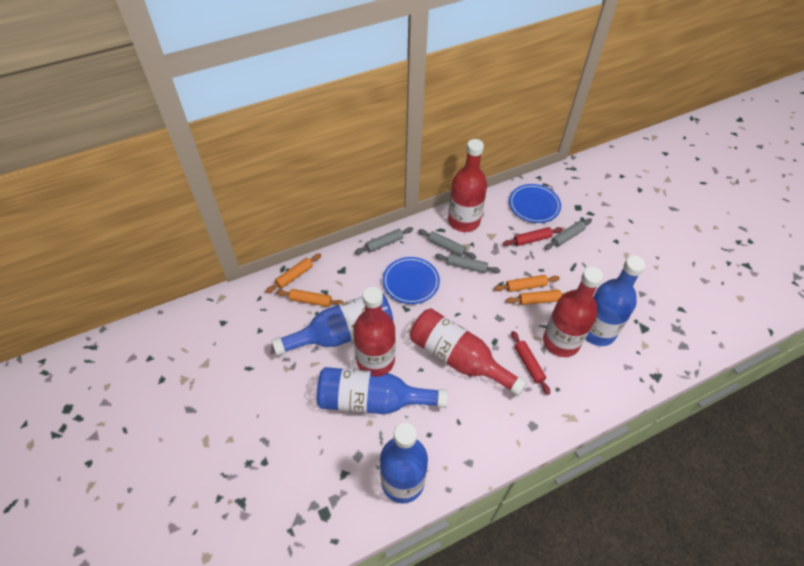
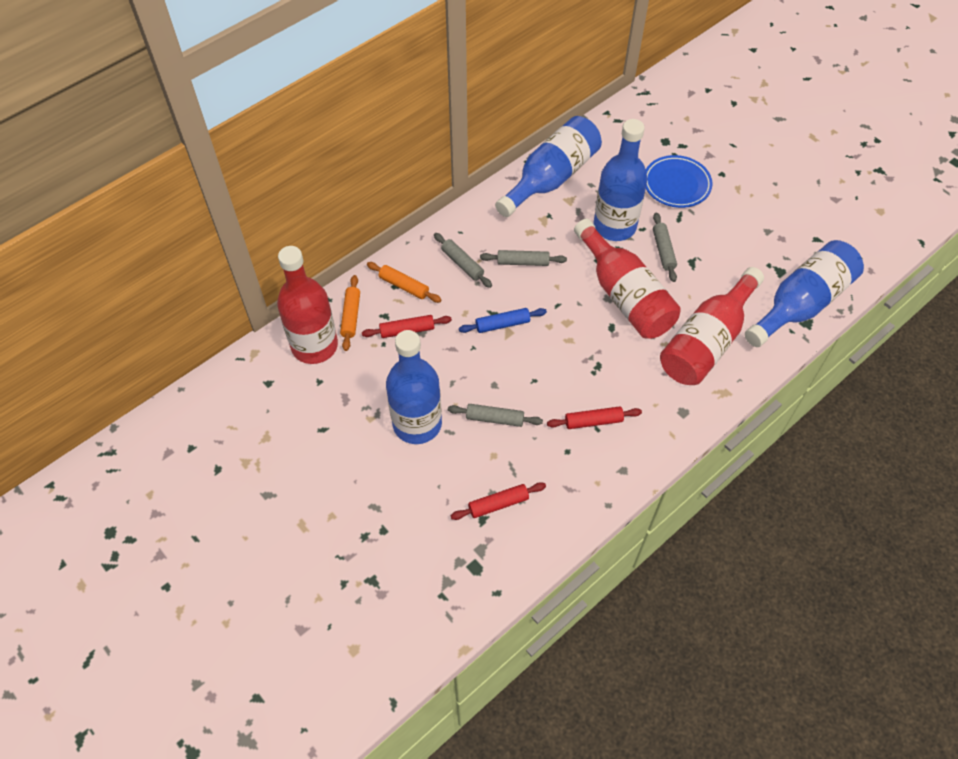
blue plate: 2 -> 1
blue rolling pin: 0 -> 1
orange rolling pin: 4 -> 2
red bottle: 4 -> 3
red rolling pin: 2 -> 3

